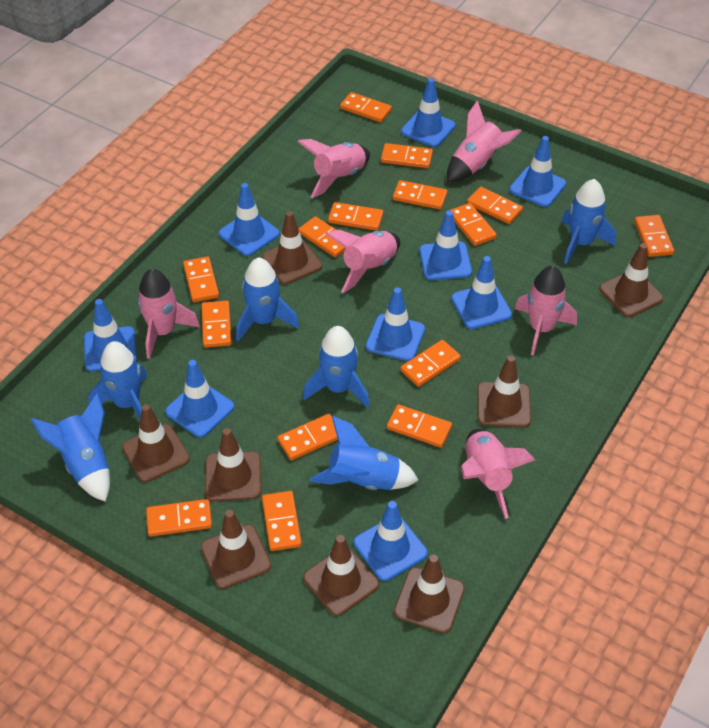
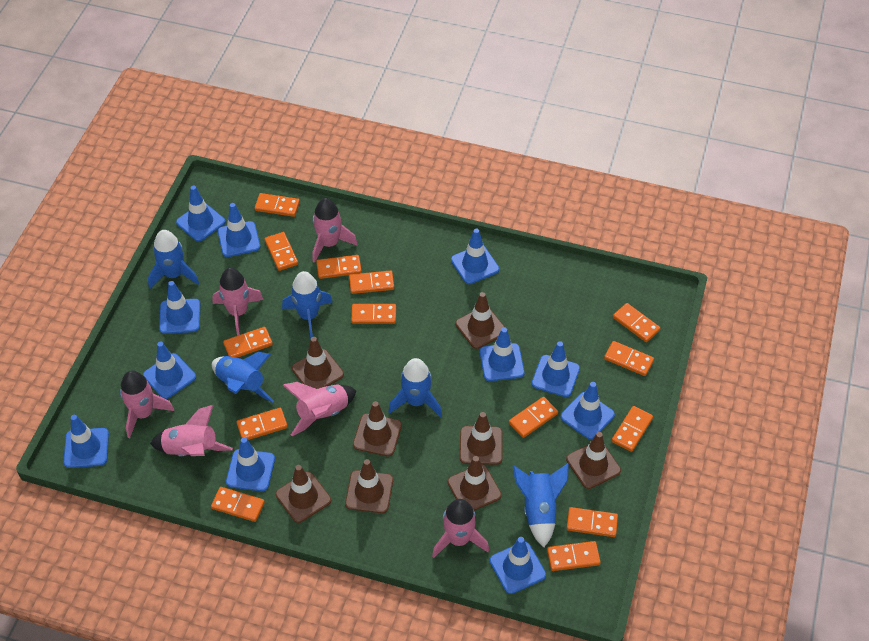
blue rocket: 6 -> 5
blue traffic cone: 9 -> 11
orange domino: 15 -> 14

